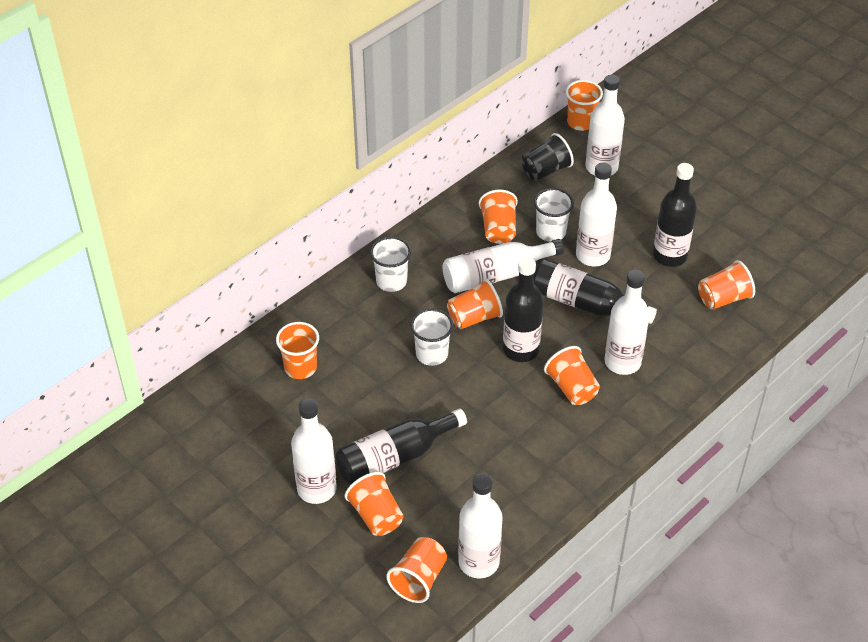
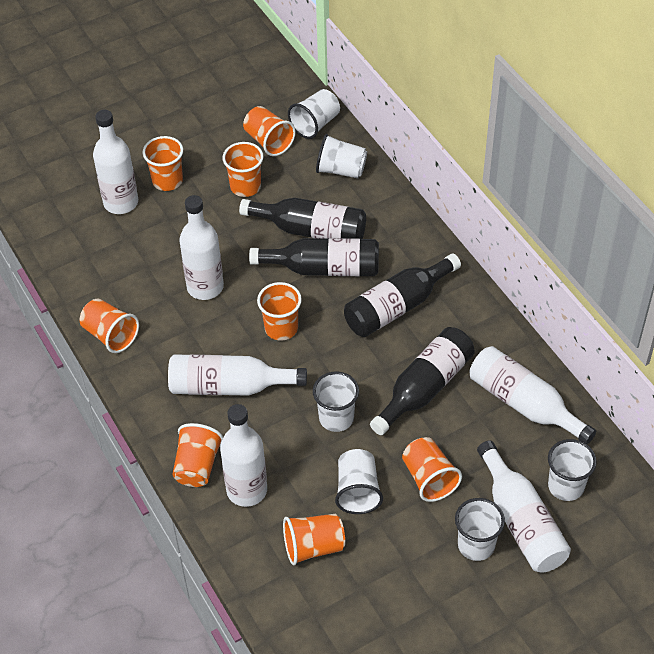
black cup: 1 -> 0
white cup: 3 -> 6

